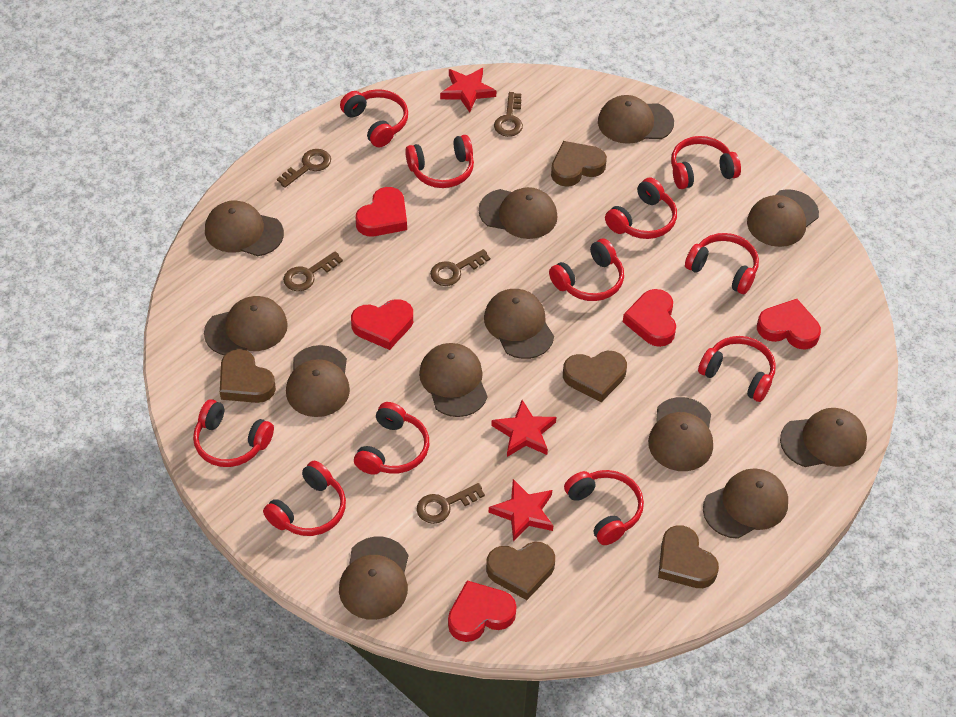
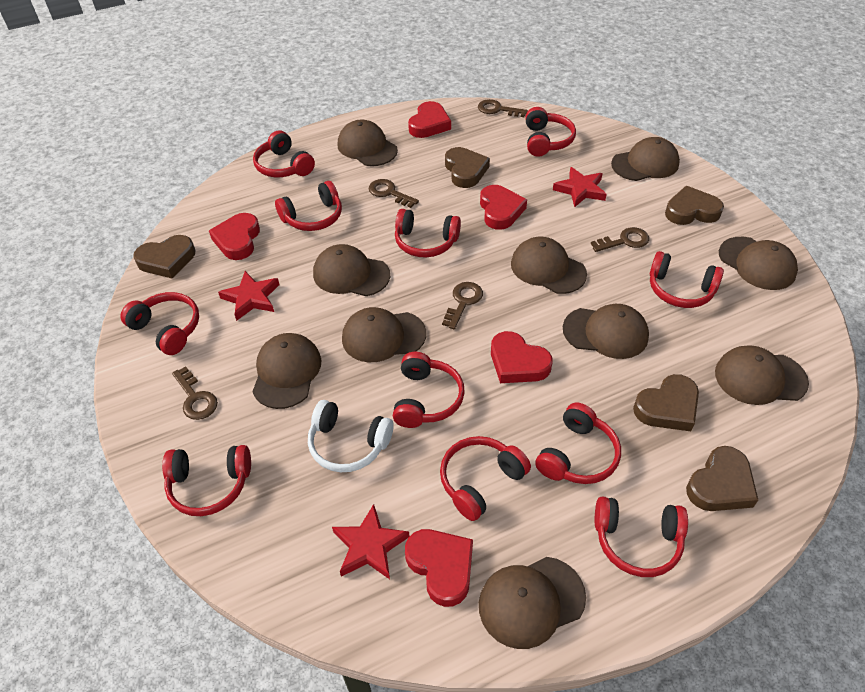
brown cap: 12 -> 10
white headphones: 0 -> 1

